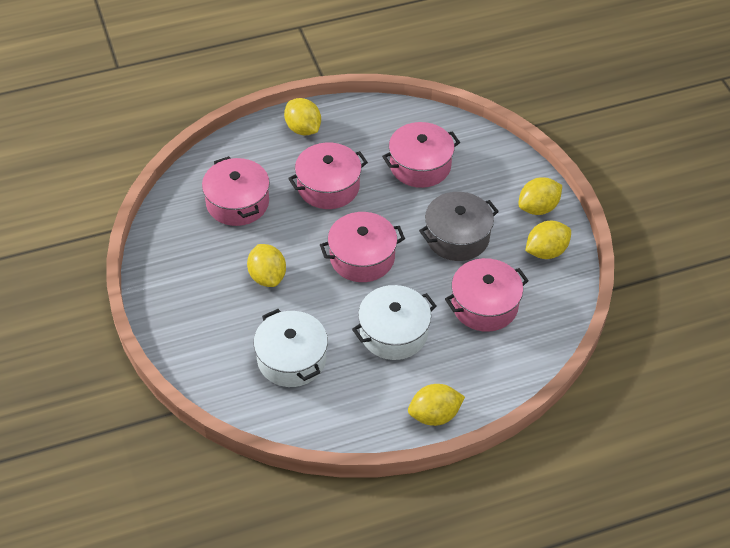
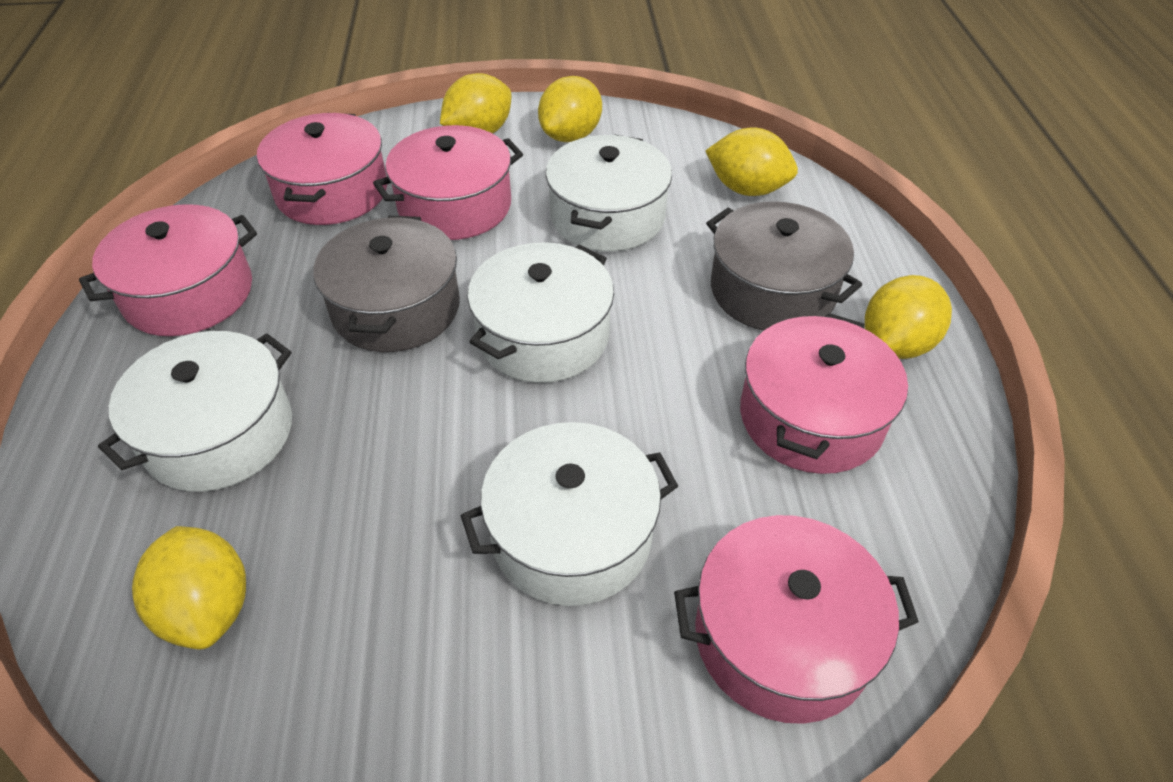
grey pot: 1 -> 2
white pot: 2 -> 4

